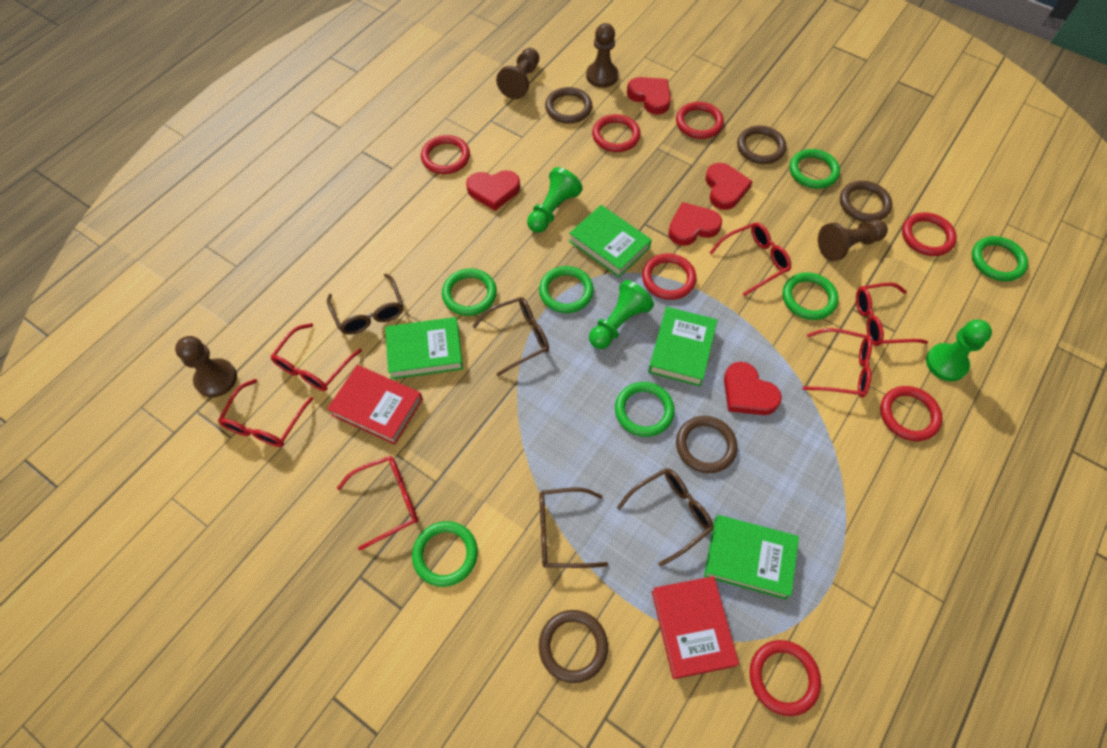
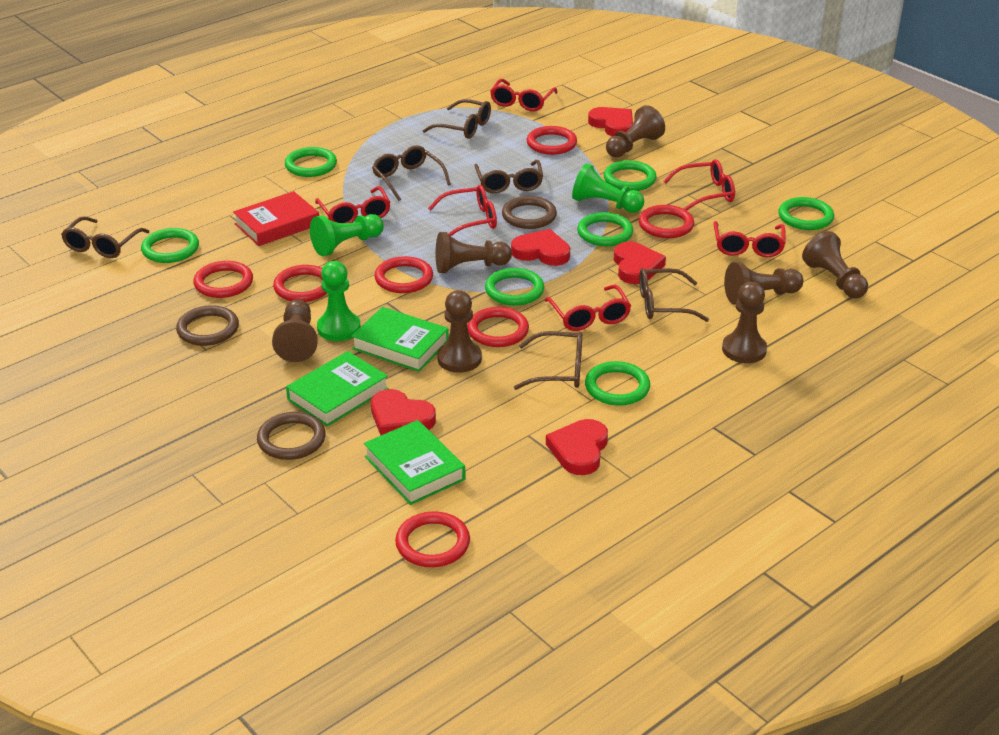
brown glasses: 4 -> 6
brown pawn: 4 -> 7
brown ring: 5 -> 3
green book: 4 -> 3
red book: 2 -> 1

